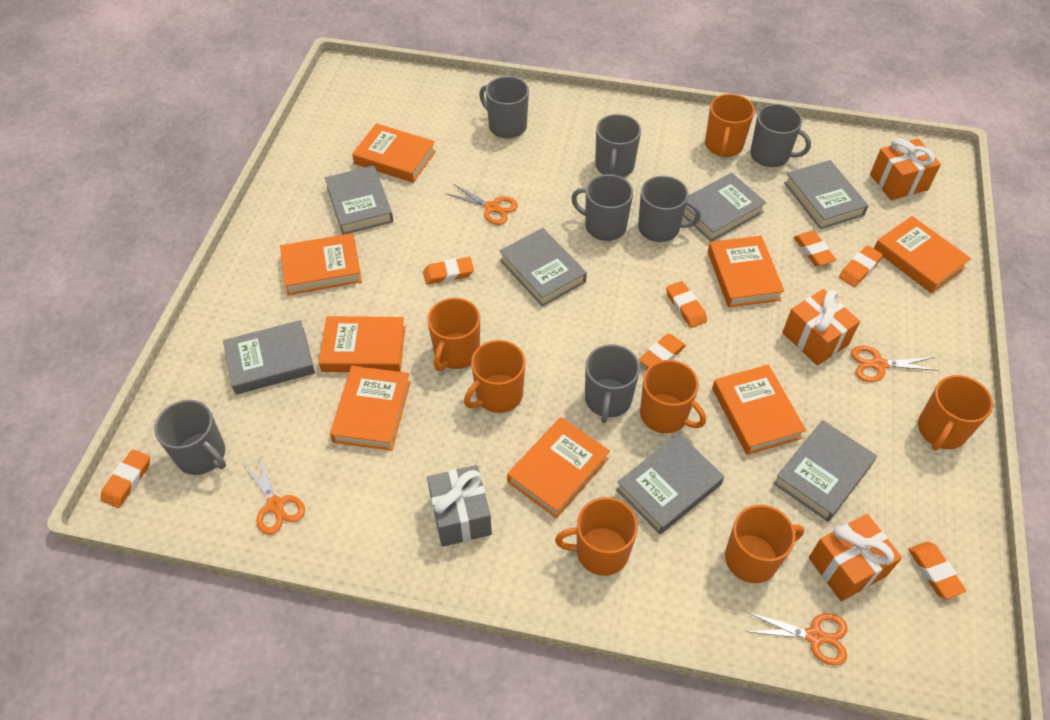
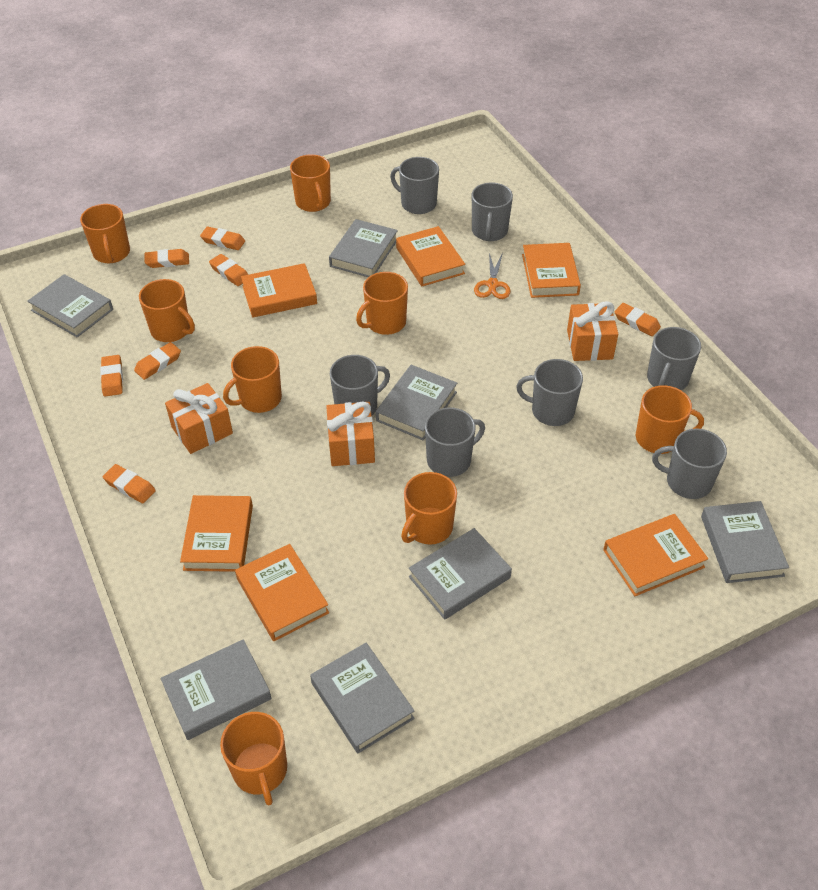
grey gift: 1 -> 0
orange book: 8 -> 6
orange mug: 7 -> 8
orange scissors: 4 -> 1

